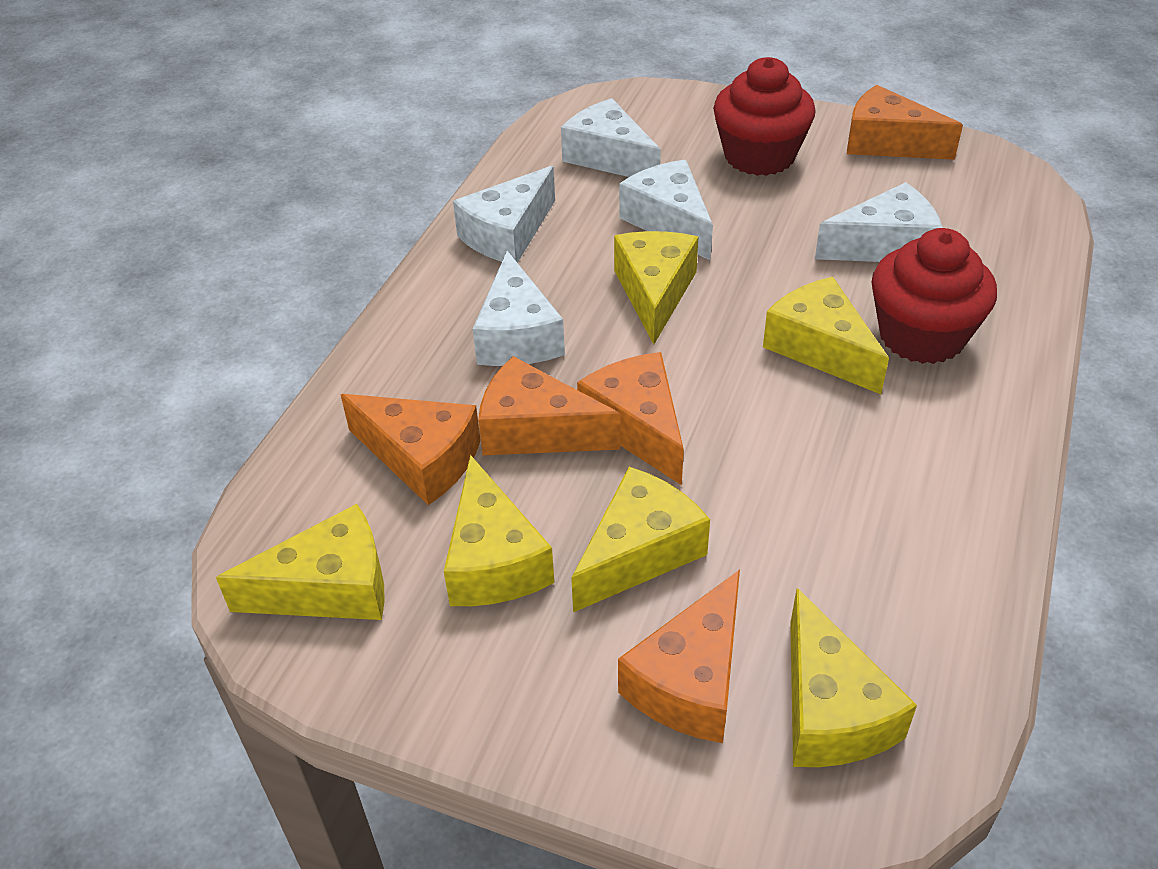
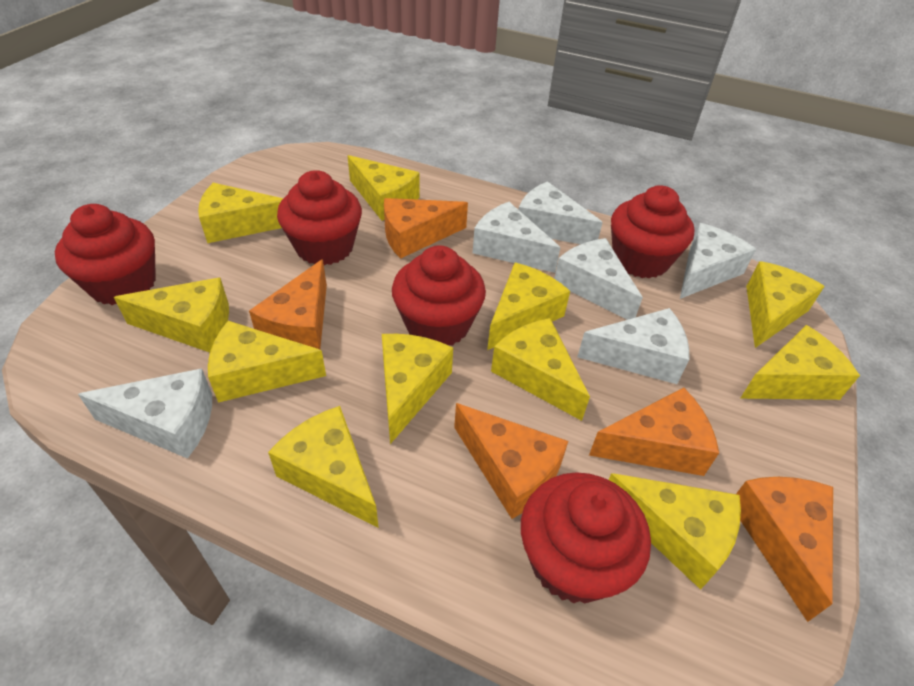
red cupcake: 2 -> 5
white cheese: 5 -> 6
yellow cheese: 6 -> 11

